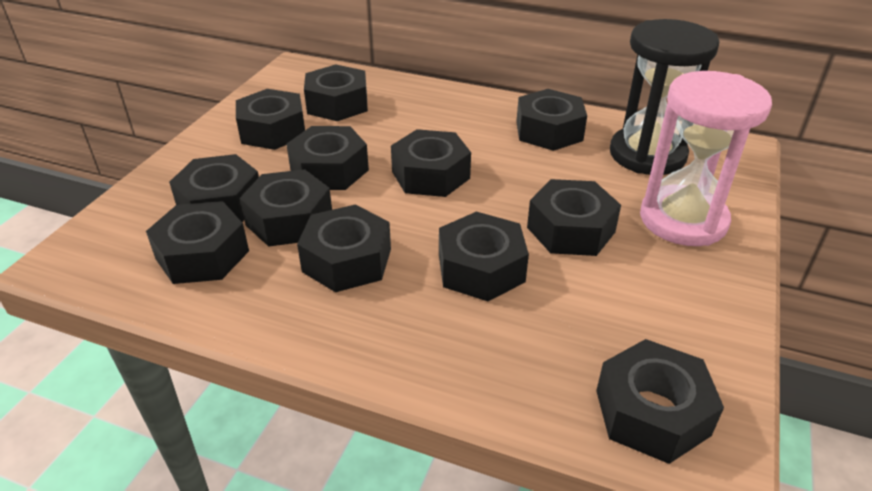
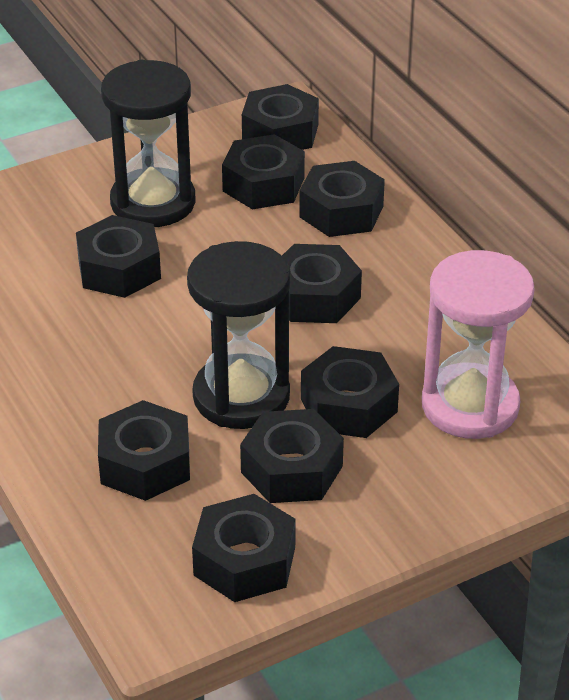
black hourglass: 1 -> 2
black nut: 12 -> 9

